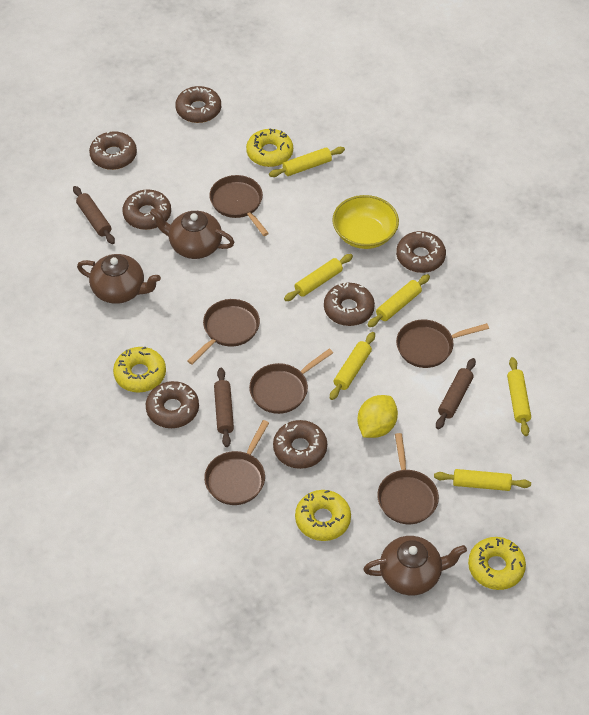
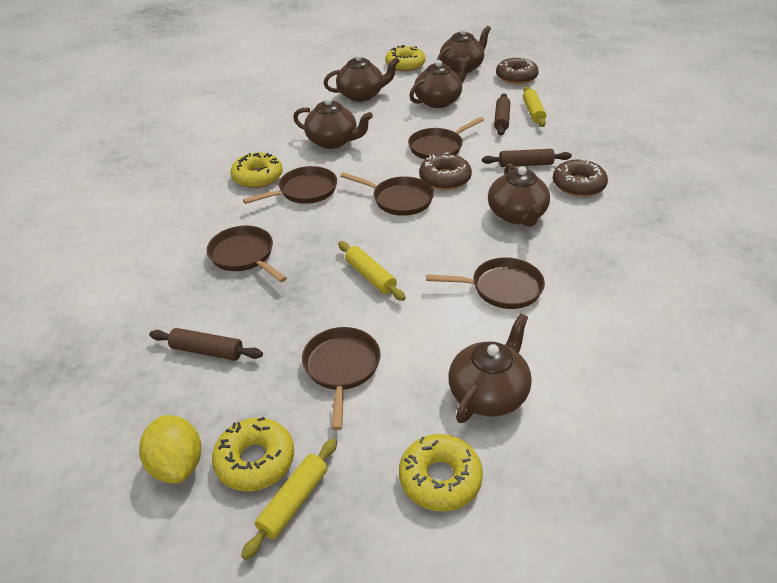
brown donut: 7 -> 3
brown teapot: 3 -> 6
yellow bowl: 1 -> 0
yellow rolling pin: 6 -> 3

